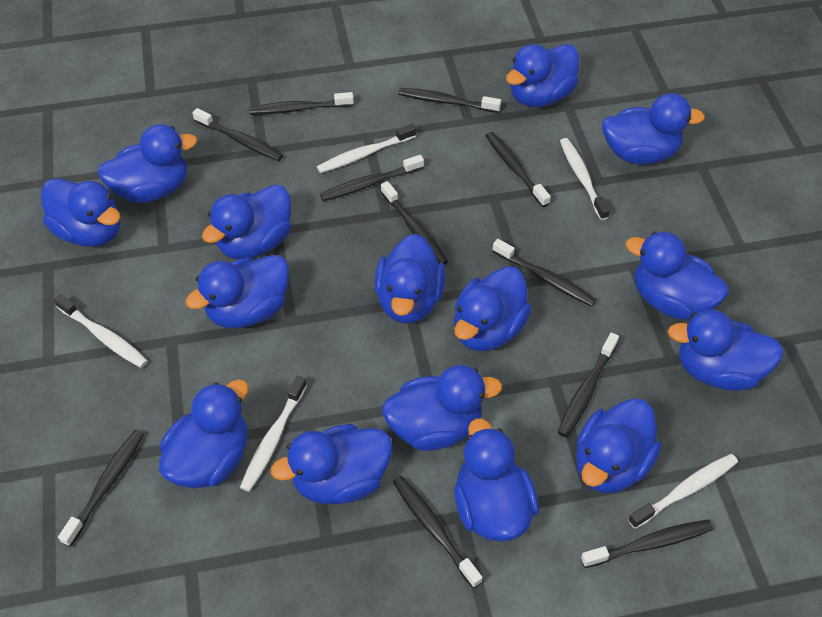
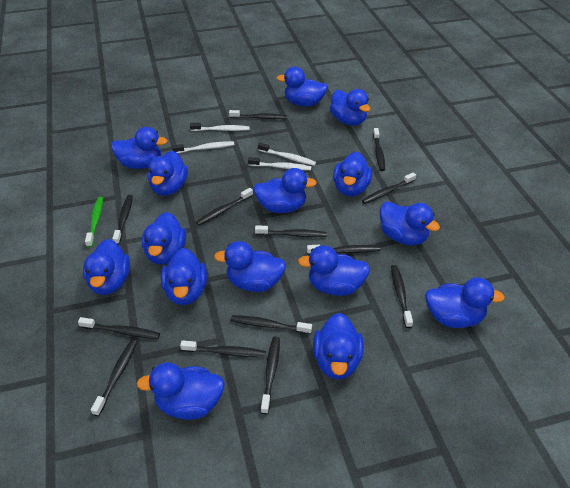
black toothbrush: 11 -> 13
green toothbrush: 0 -> 1
white toothbrush: 5 -> 4

